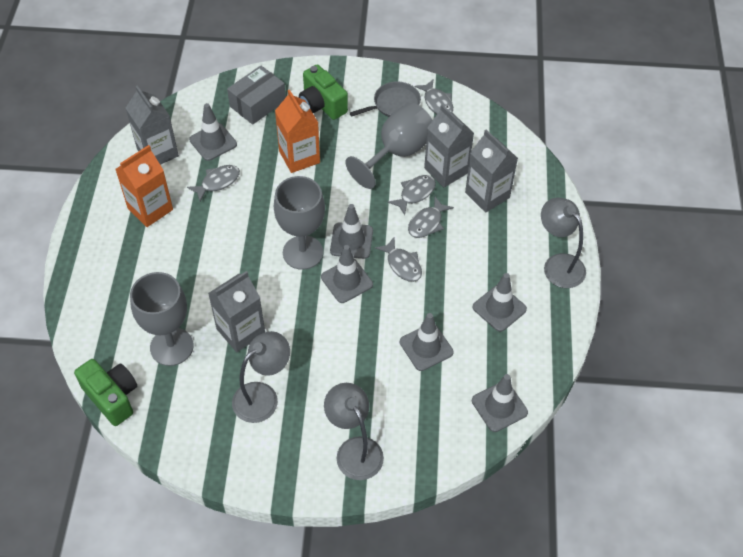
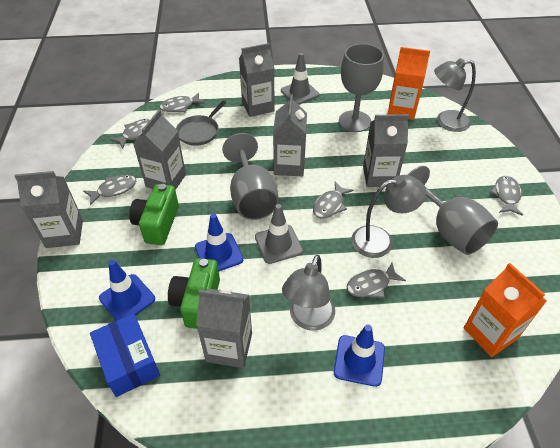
blue box: 0 -> 1
blue traffic cone: 0 -> 3
grey box: 1 -> 0
grey carton: 4 -> 6
grey fish: 5 -> 6
grey traffic cone: 6 -> 2

